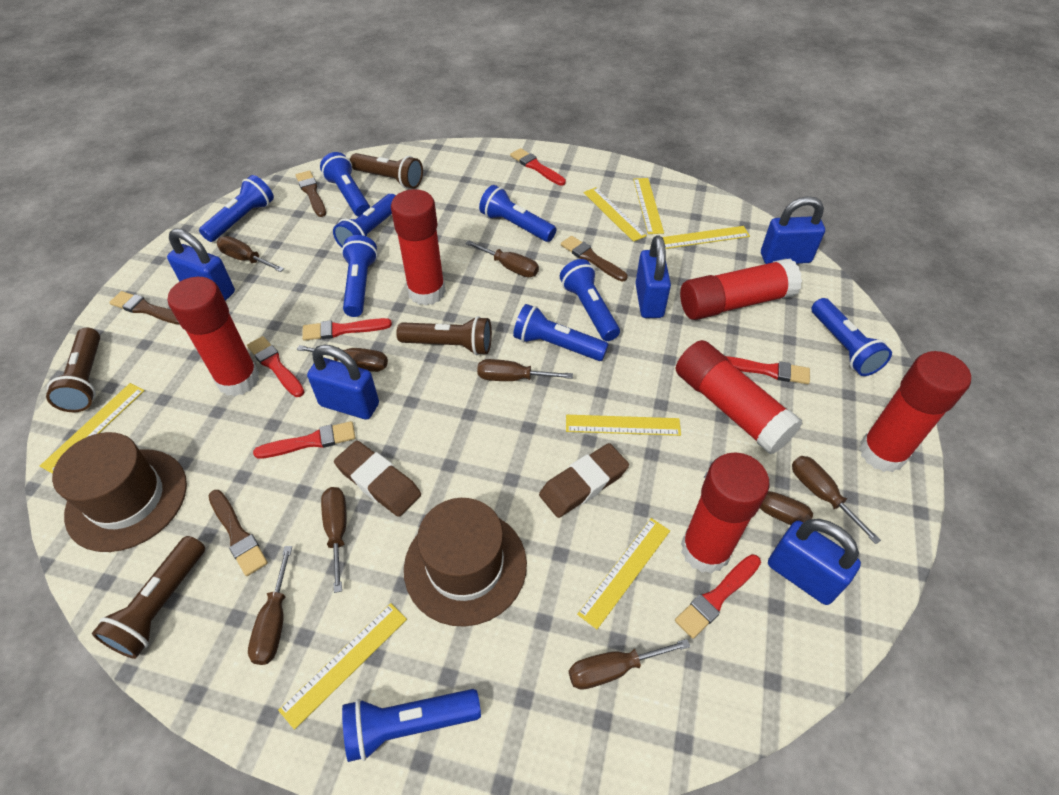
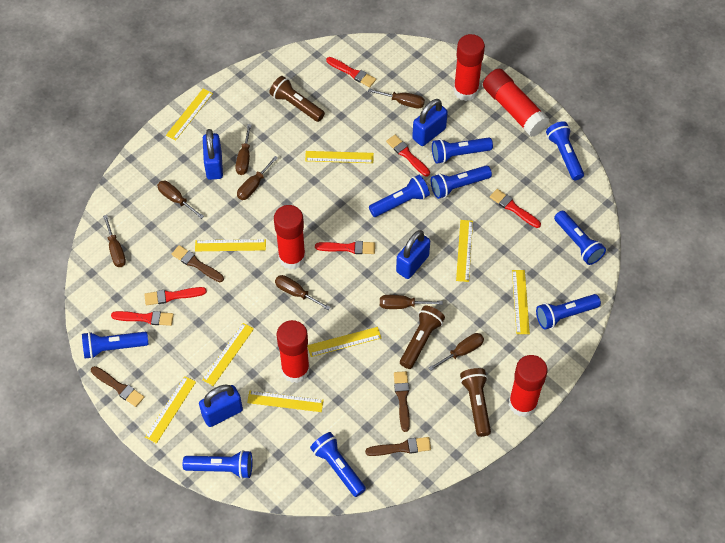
blue padlock: 5 -> 4
brown eraser: 2 -> 0
brown flashlight: 4 -> 3
brown hat: 2 -> 0
brown screwdriver: 9 -> 8
red glue stick: 6 -> 5
yellow ruler: 7 -> 9

